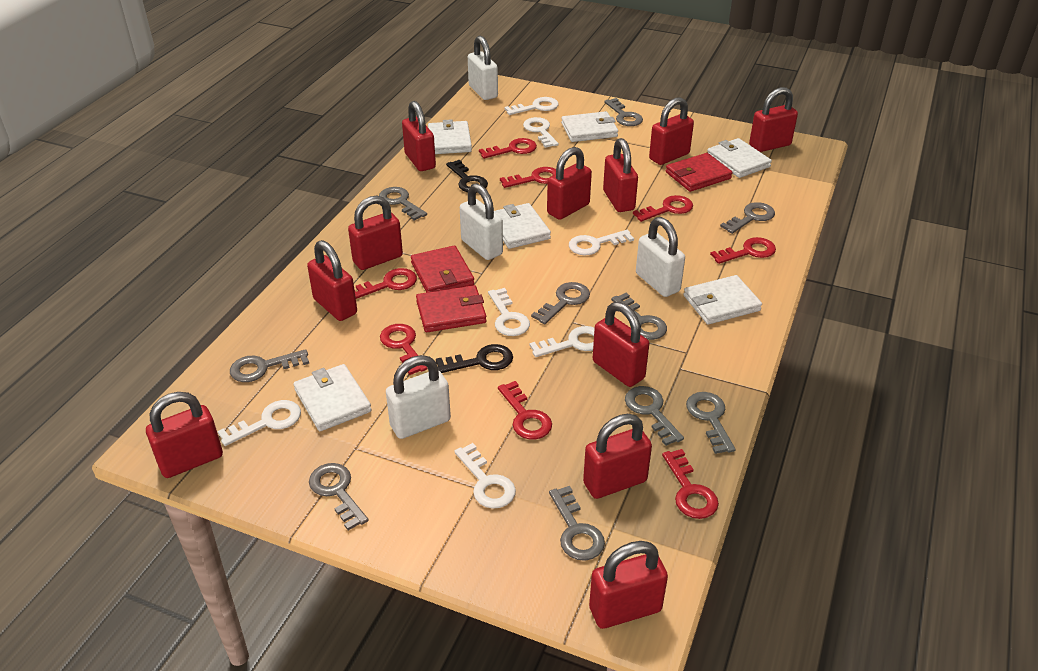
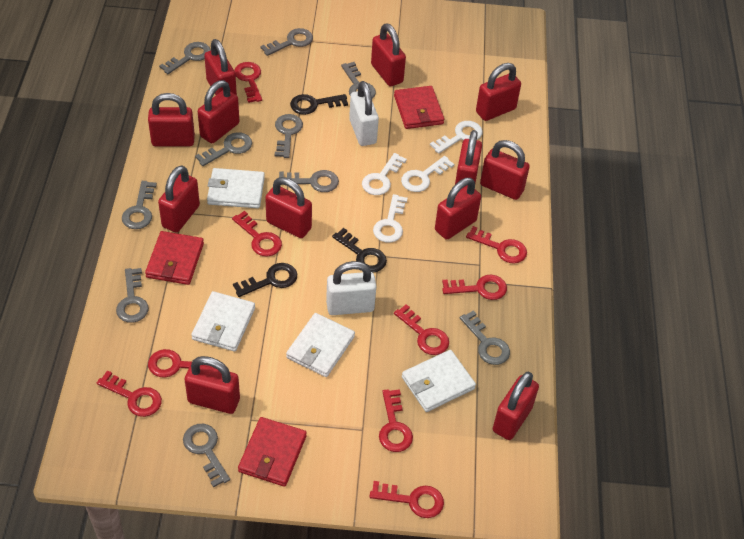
black key: 2 -> 3
red key: 8 -> 9
red padlock: 11 -> 12
white key: 7 -> 4
white padlock: 4 -> 2
white wallet: 6 -> 4

